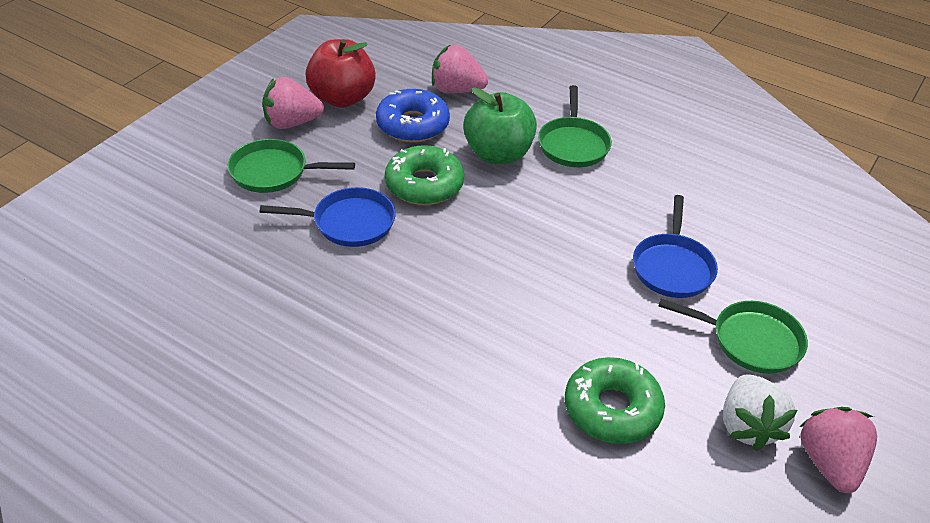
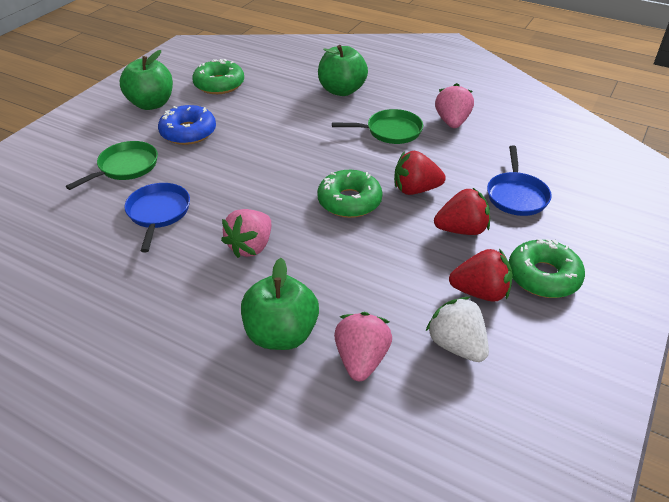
green apple: 1 -> 3
green donut: 2 -> 3
green pan: 3 -> 2
red apple: 1 -> 0
red strawberry: 0 -> 3

